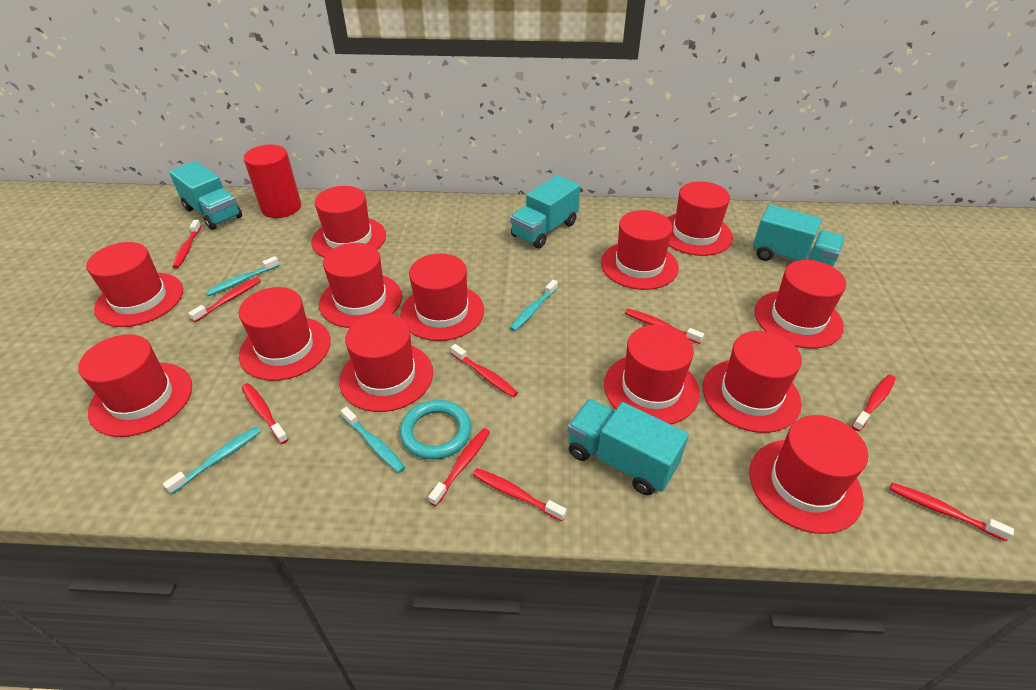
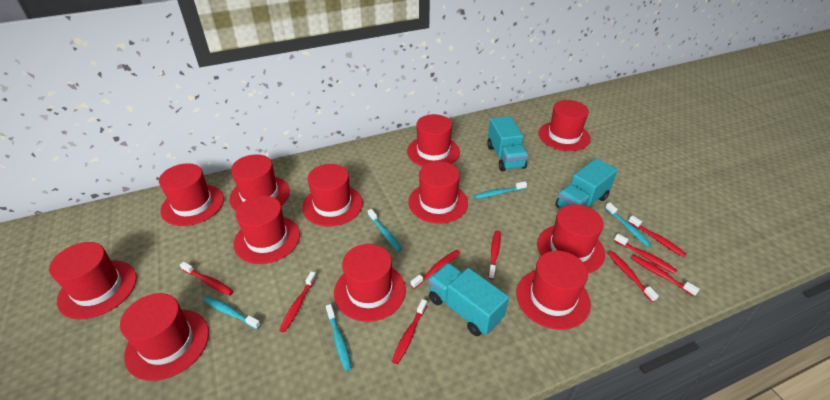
red cylinder: 1 -> 0
red hat: 13 -> 12
turquoise ring: 1 -> 0
turquoise toothbrush: 4 -> 5
turquoise truck: 4 -> 3

